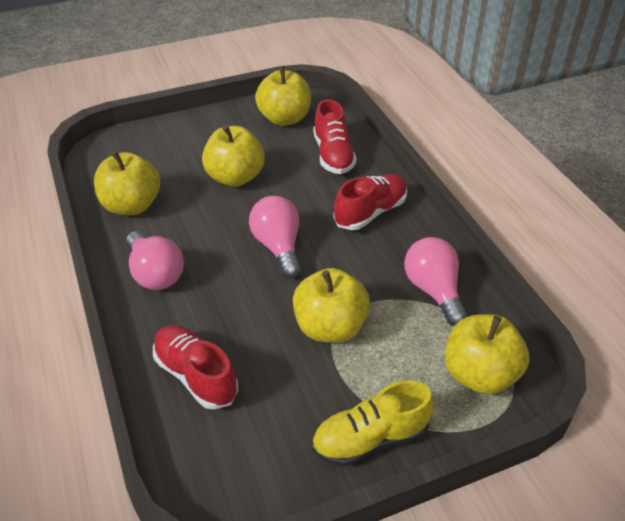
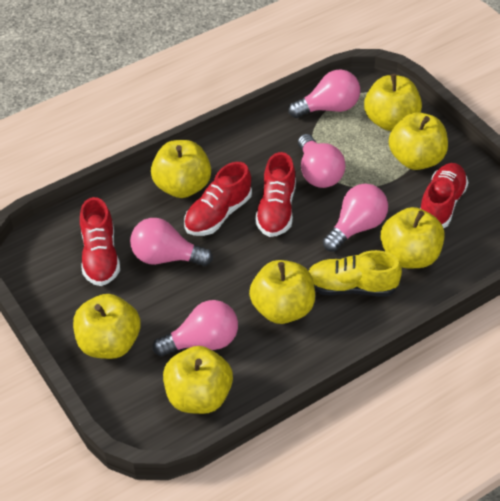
pink light bulb: 3 -> 5
red shoe: 3 -> 4
yellow apple: 5 -> 7

